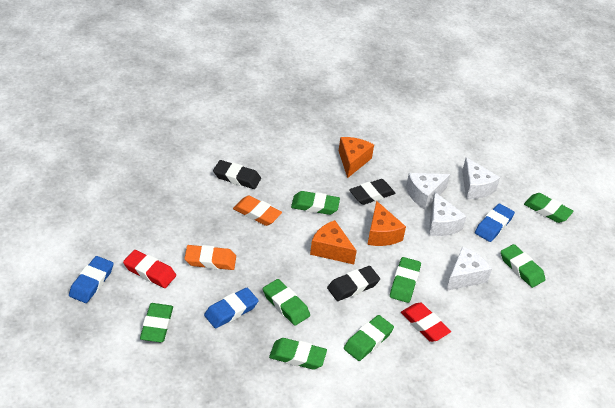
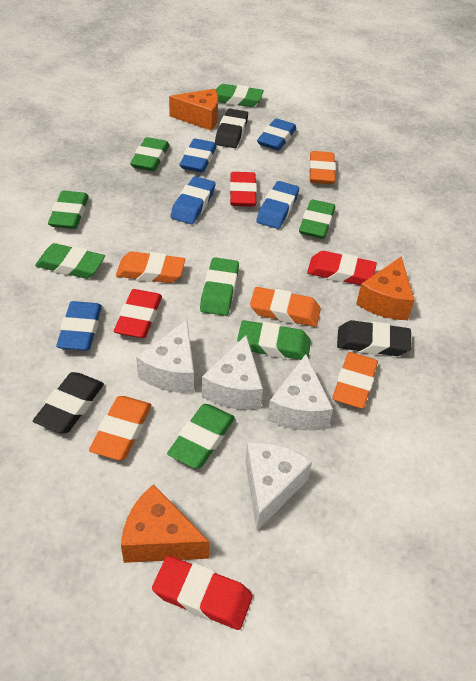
blue eraser: 3 -> 5
orange eraser: 2 -> 5
red eraser: 2 -> 4

